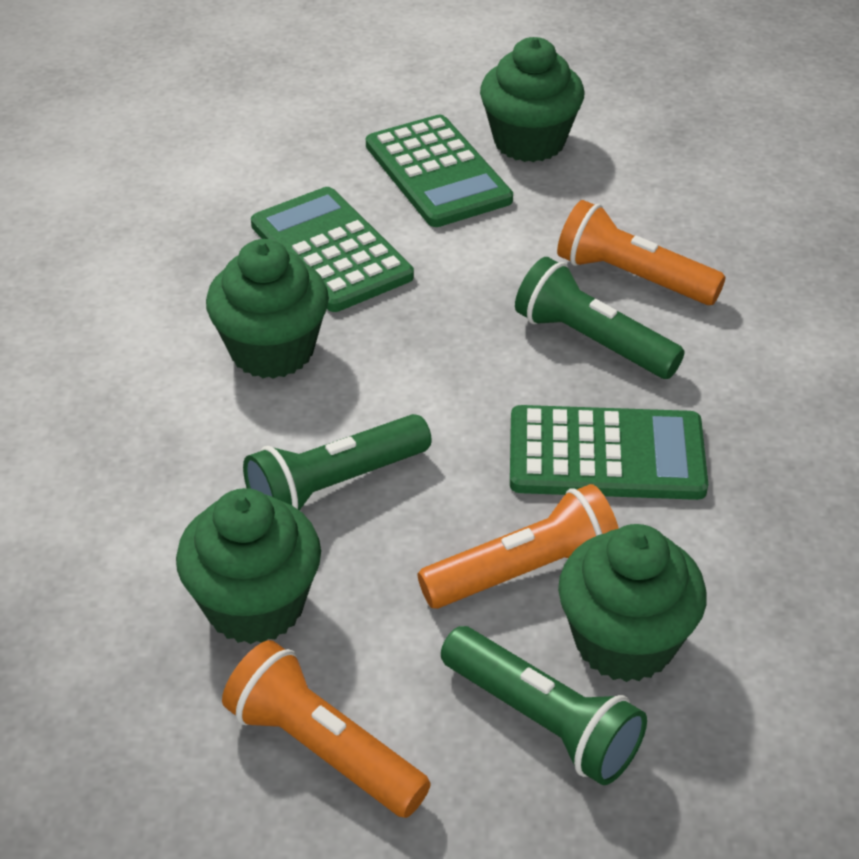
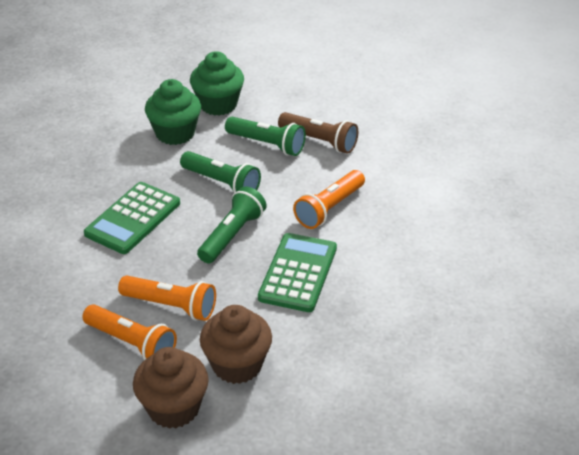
brown cupcake: 0 -> 2
brown flashlight: 0 -> 1
green calculator: 3 -> 2
green cupcake: 4 -> 2

